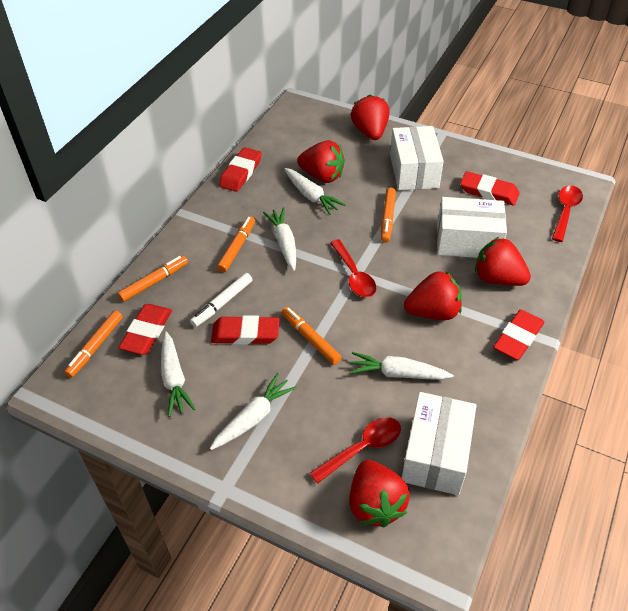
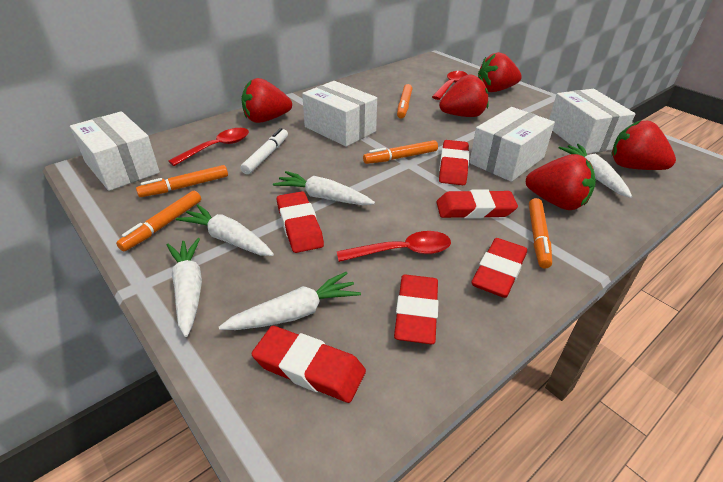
red eraser: 5 -> 6
white box: 3 -> 4

